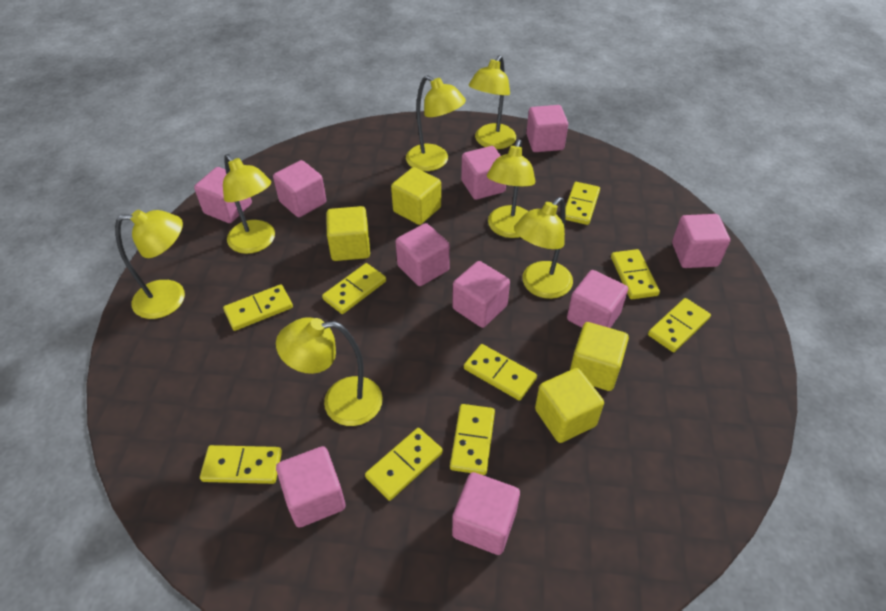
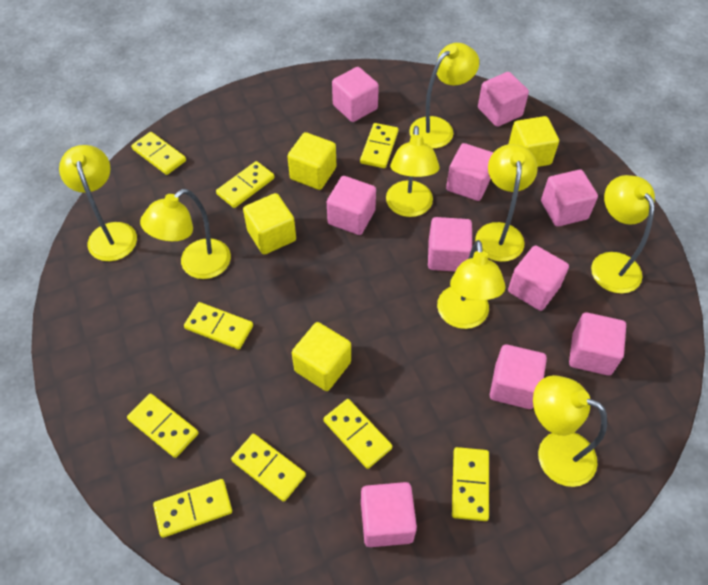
yellow lamp: 7 -> 8

